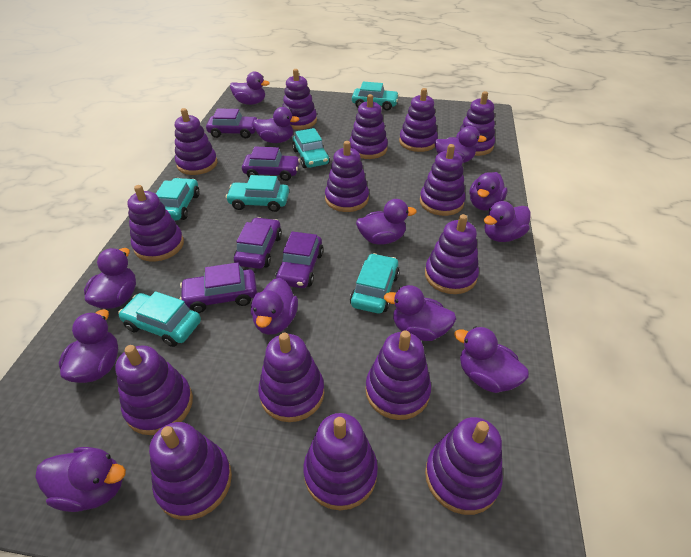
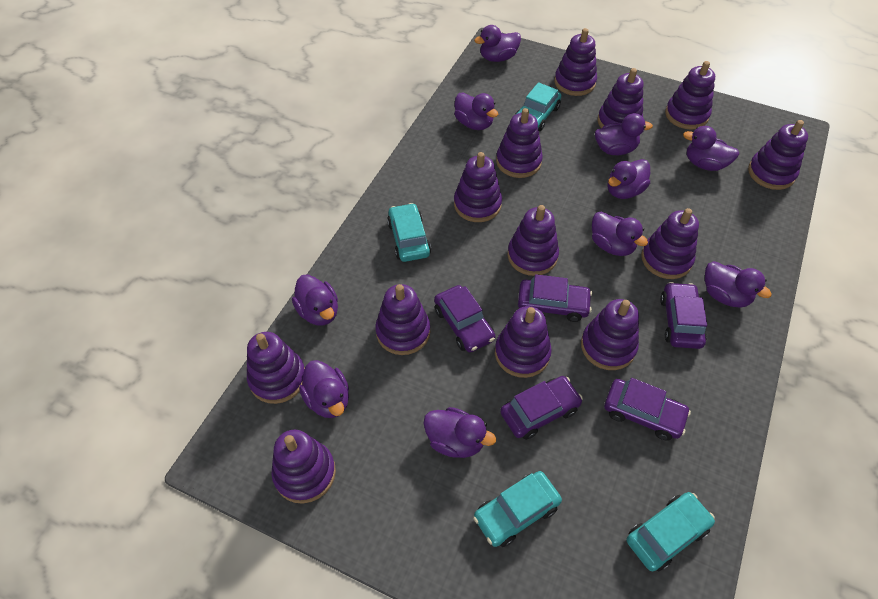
purple duck: 12 -> 10
purple stacking toy: 15 -> 13
turquoise car: 6 -> 4

